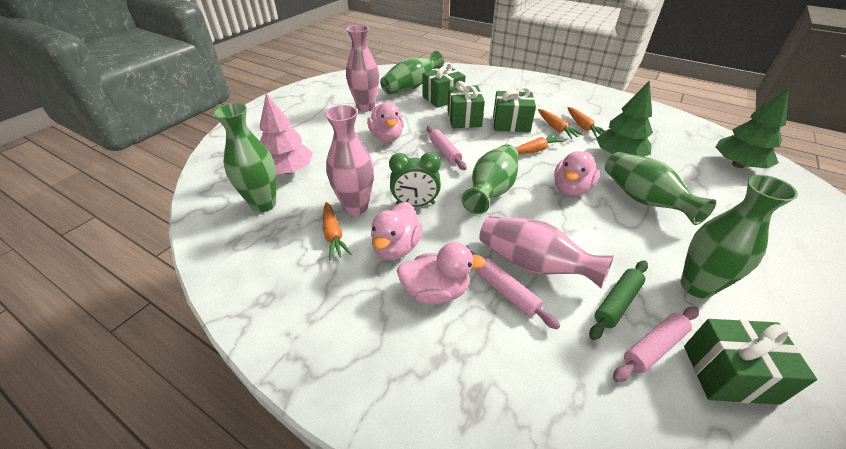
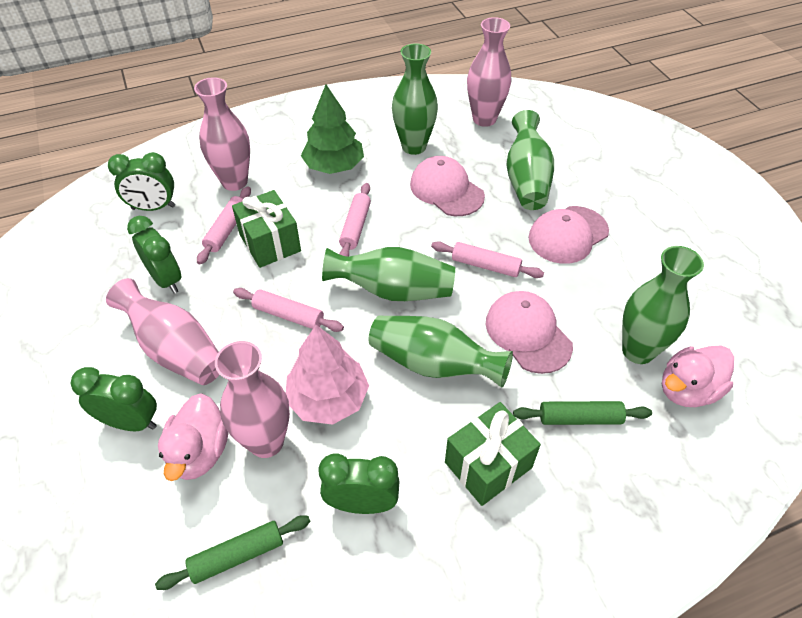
green clock: 1 -> 4
green gift: 4 -> 2
green rolling pin: 1 -> 2
green tree: 2 -> 1
orange carrot: 4 -> 0
pink cap: 0 -> 3
pink duck: 4 -> 2
pink rolling pin: 3 -> 4
pink vase: 3 -> 4

